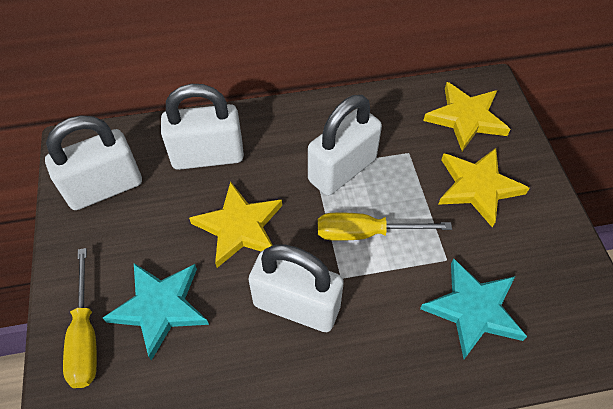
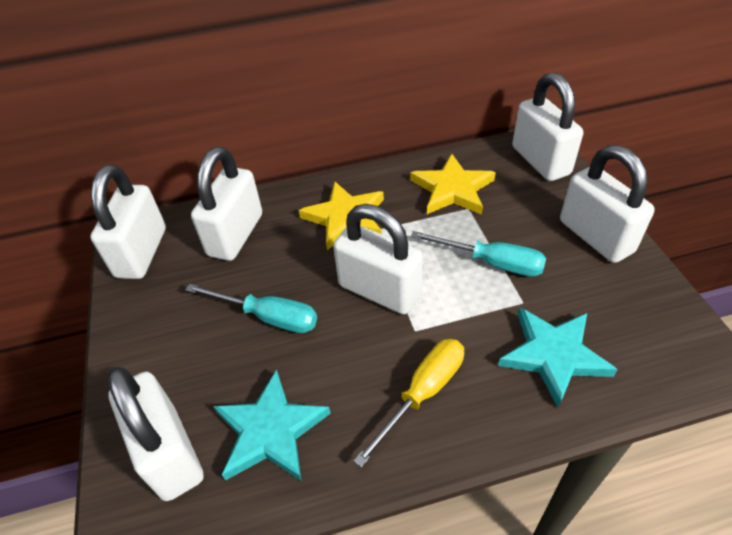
turquoise screwdriver: 0 -> 2
white padlock: 4 -> 6
yellow screwdriver: 2 -> 1
yellow star: 3 -> 2

